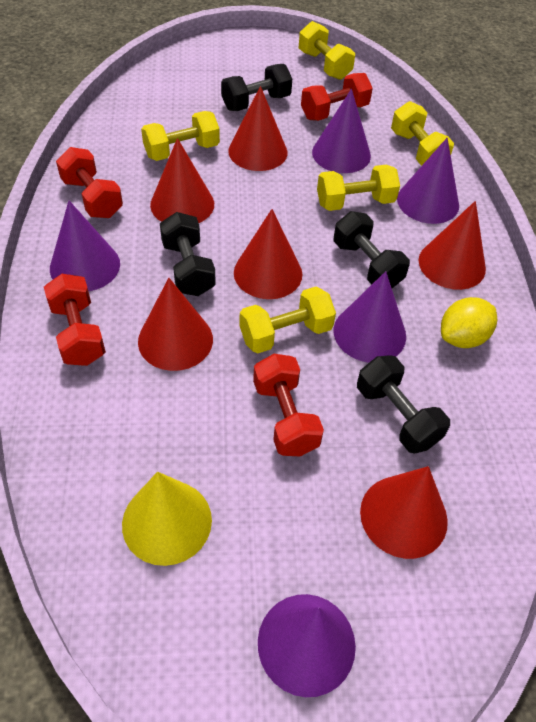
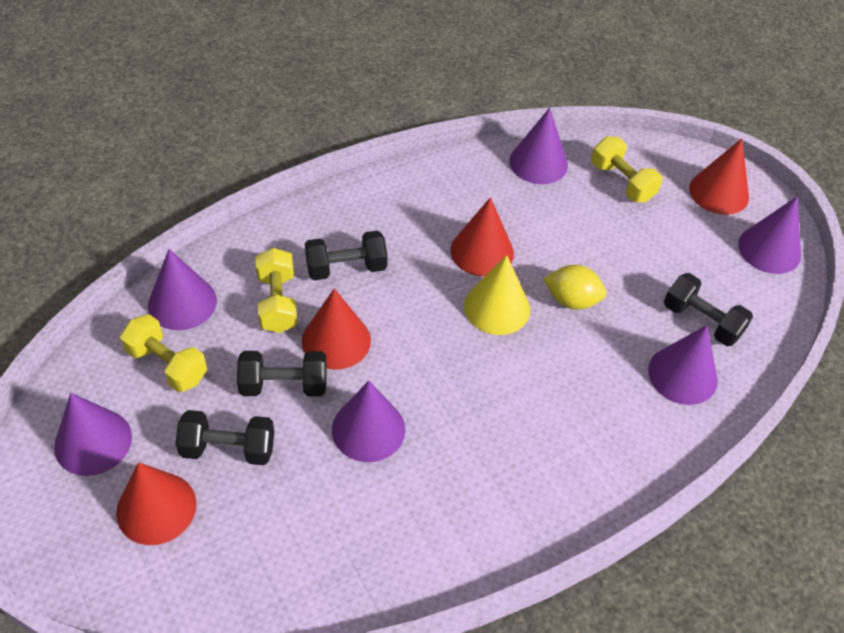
purple cone: 5 -> 6
red cone: 6 -> 4
red dumbbell: 4 -> 0
yellow dumbbell: 5 -> 3

